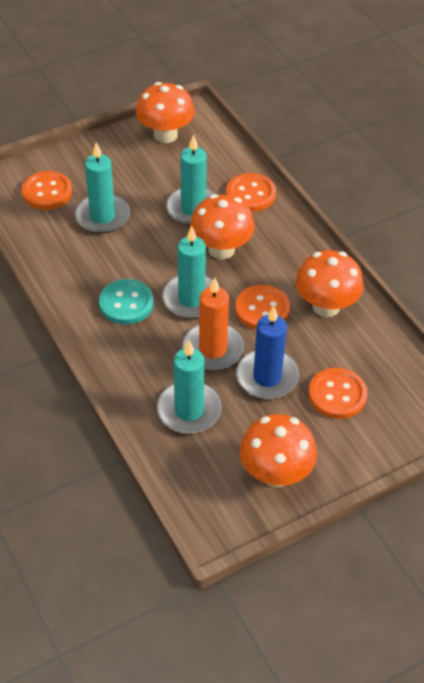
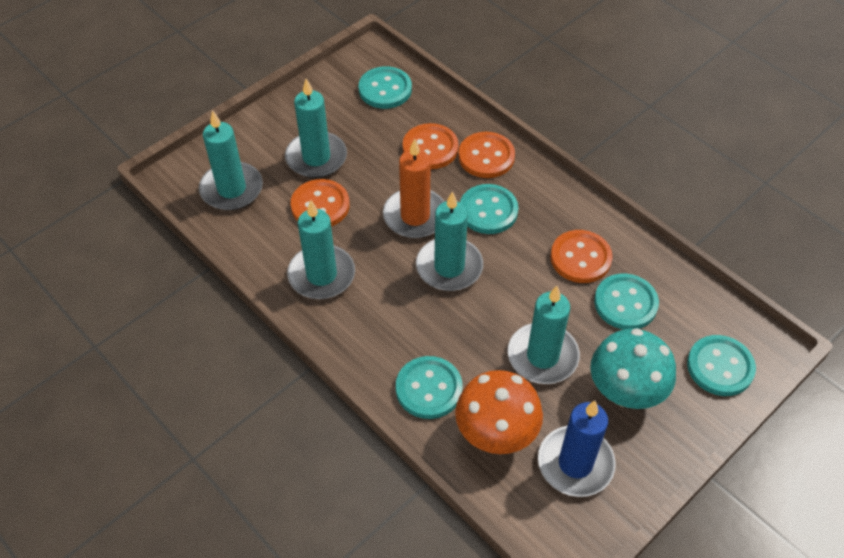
orange mushroom: 4 -> 1
turquoise button: 1 -> 5
turquoise candle: 4 -> 5
turquoise mushroom: 0 -> 1

